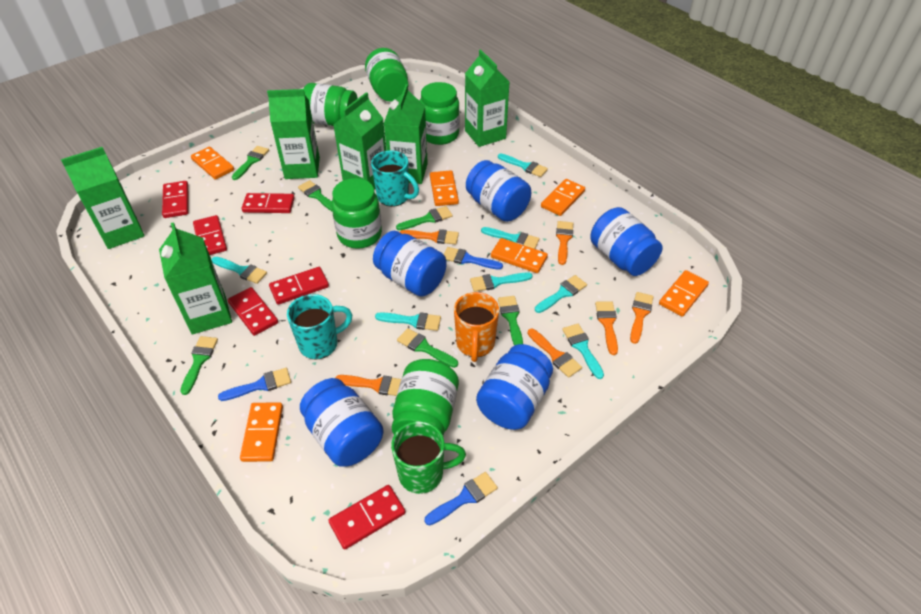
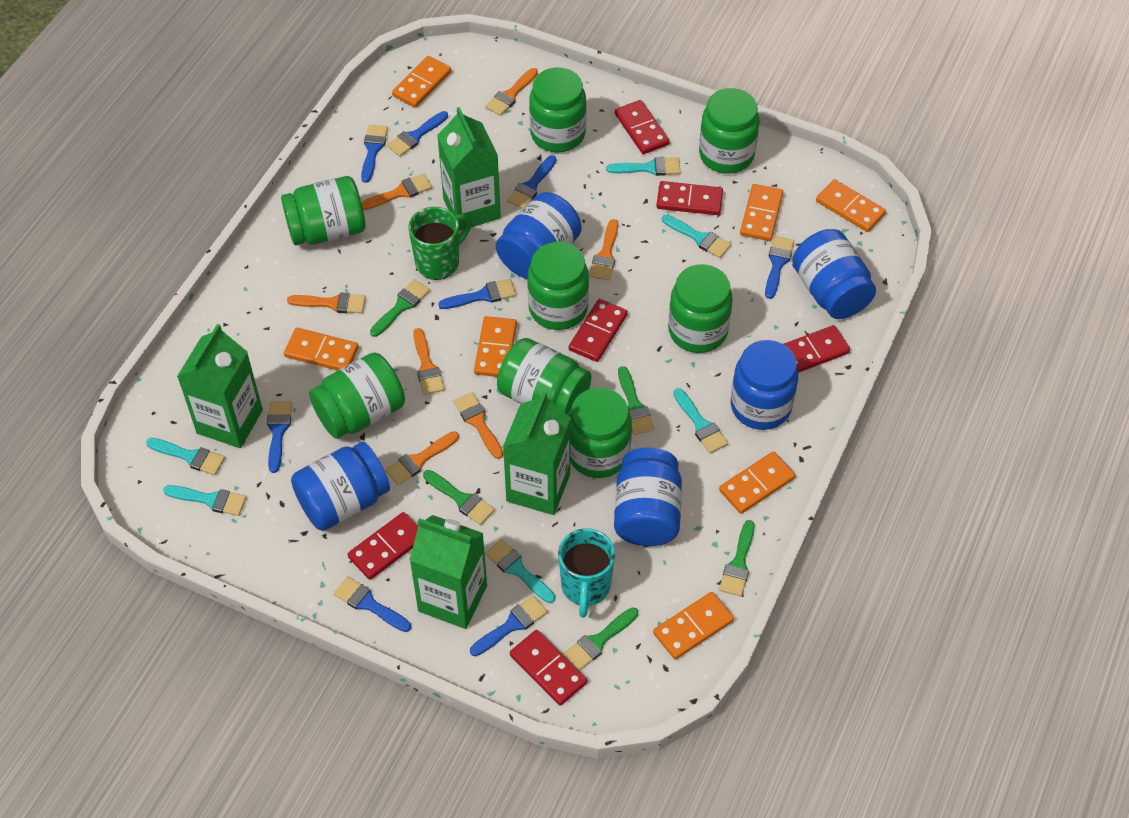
blue brush: 3 -> 8
green brush: 6 -> 5
green carton: 6 -> 4
green jar: 5 -> 8
orange brush: 6 -> 7
orange domino: 6 -> 7
orange mug: 1 -> 0
turquoise brush: 7 -> 6
turquoise mug: 2 -> 1

